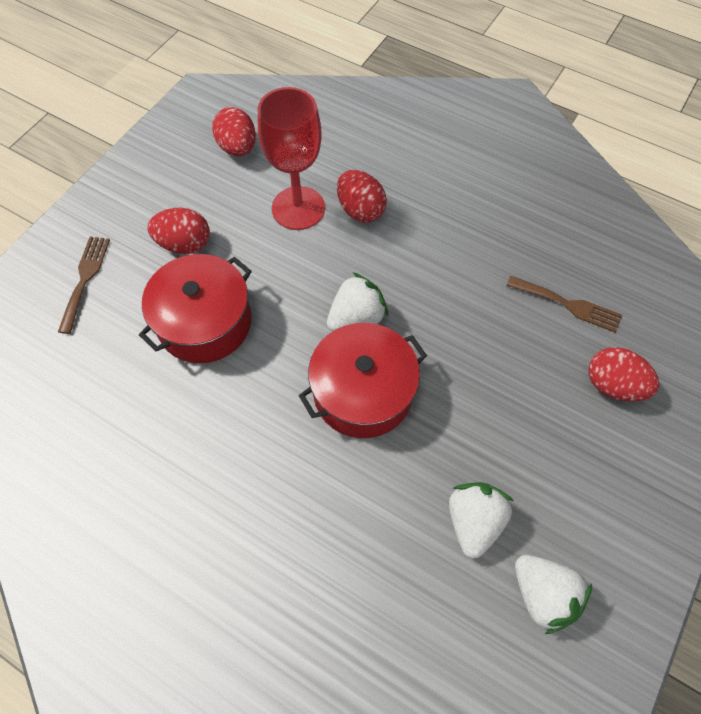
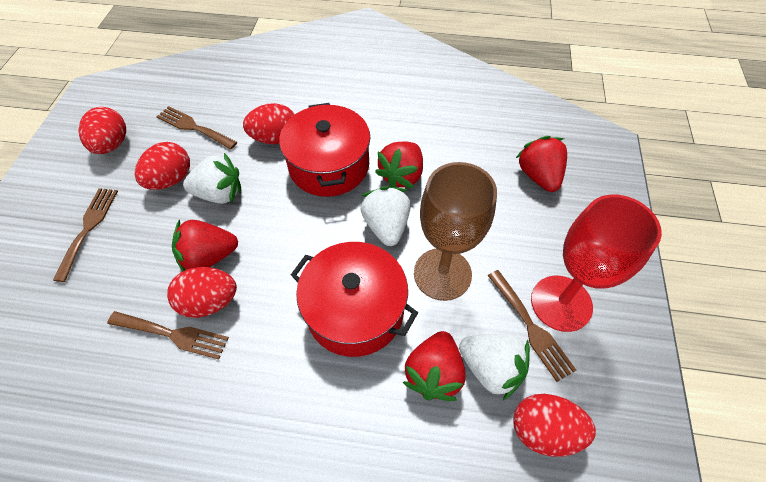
brown fork: 2 -> 4
brown goblet: 0 -> 1
red egg: 4 -> 5
red strawberry: 0 -> 4

